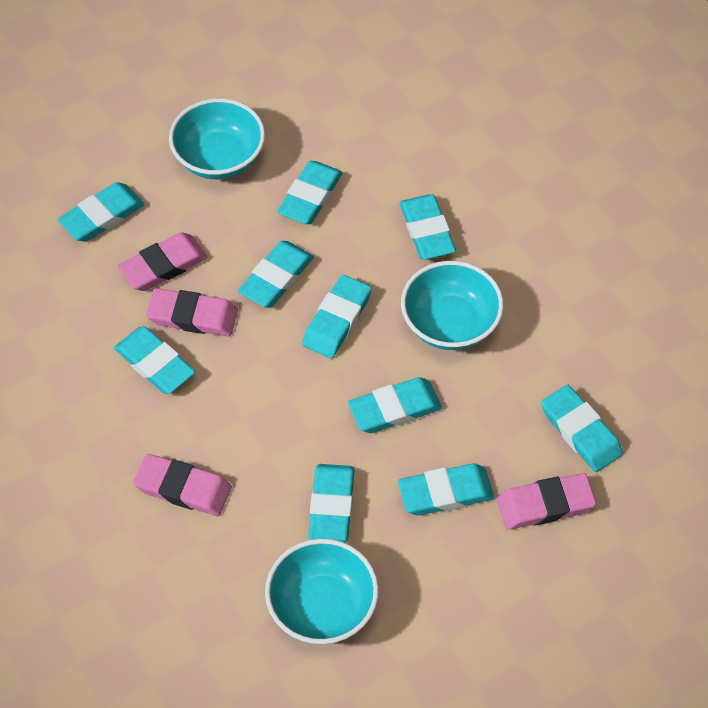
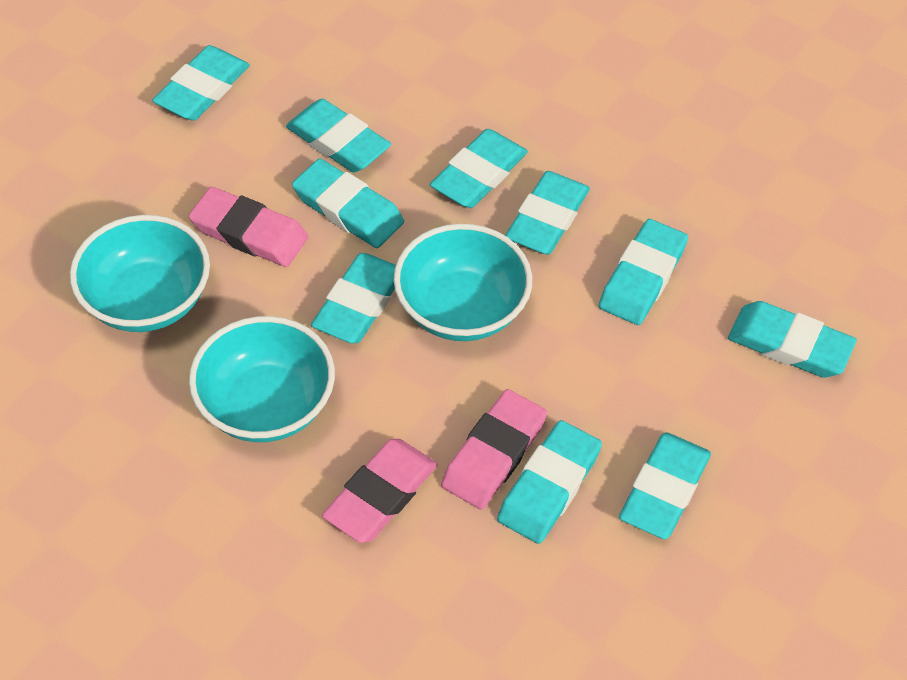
pink eraser: 4 -> 3

